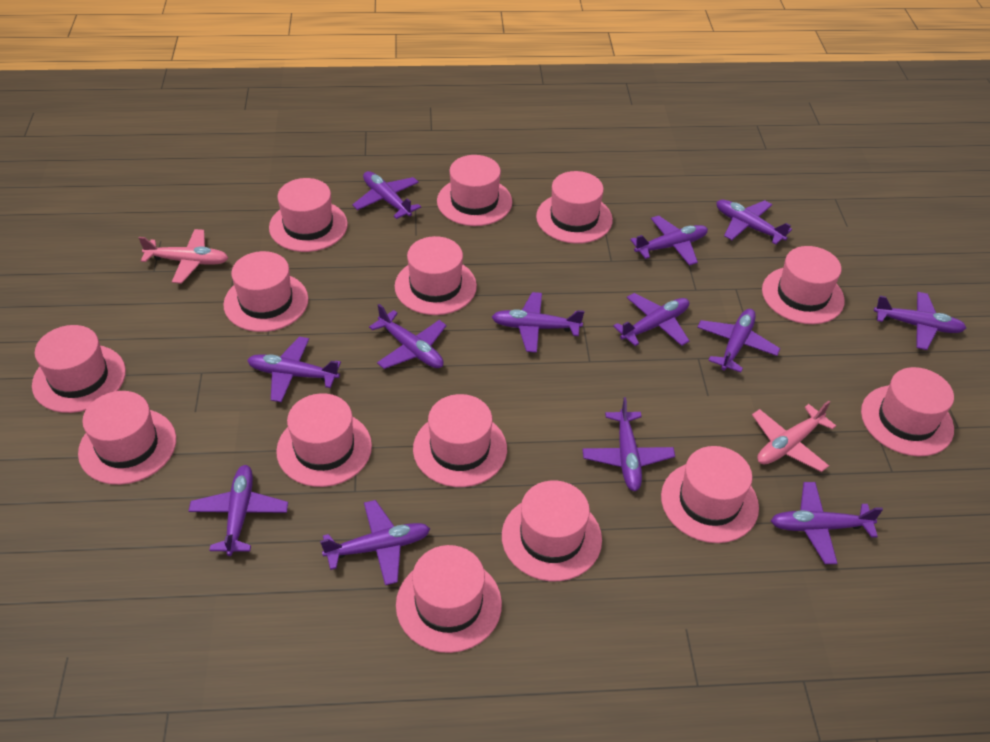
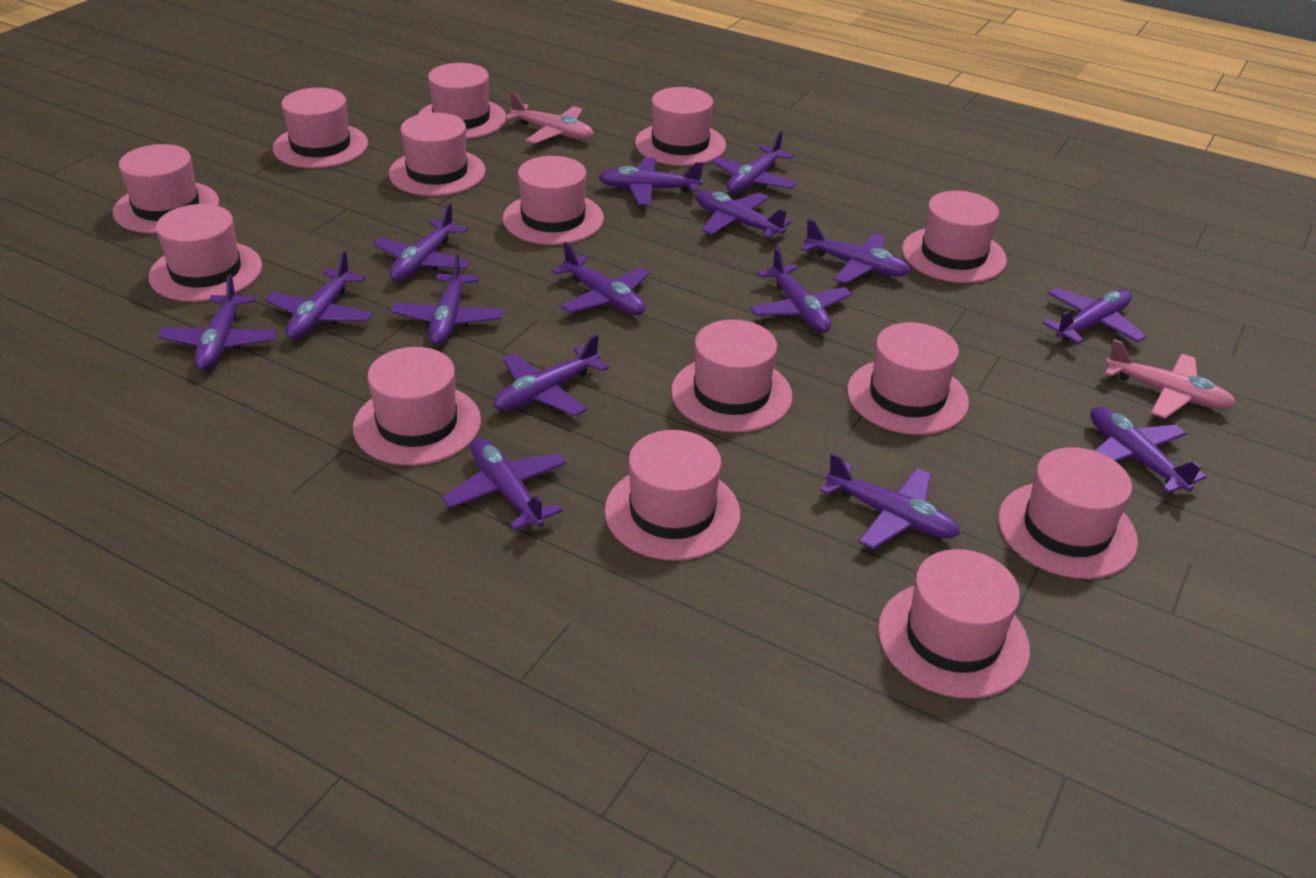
purple plane: 13 -> 15

